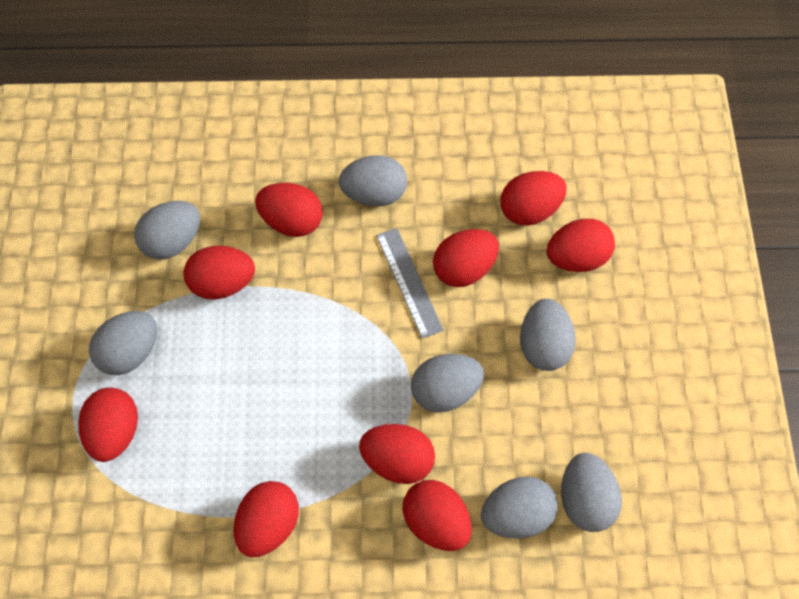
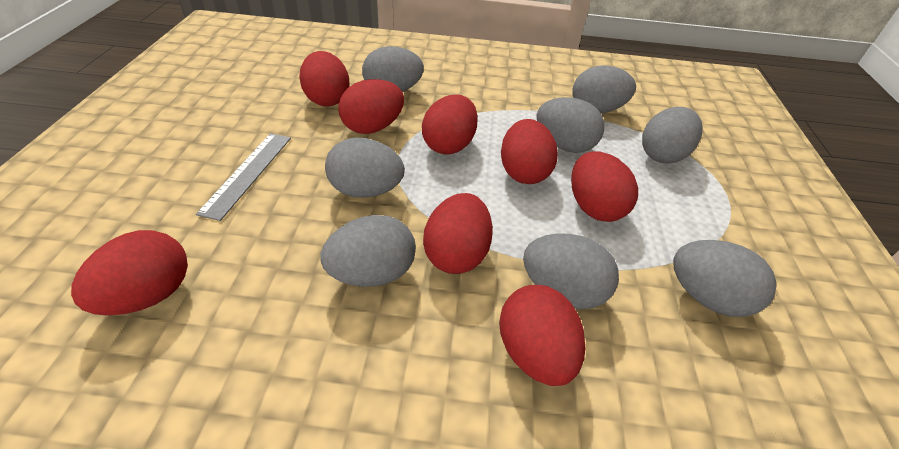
grey egg: 7 -> 8
red egg: 9 -> 8

